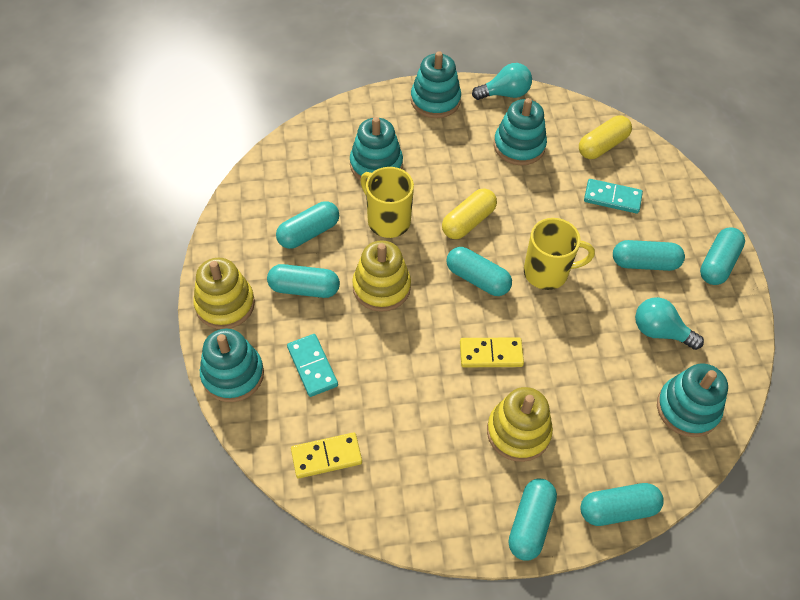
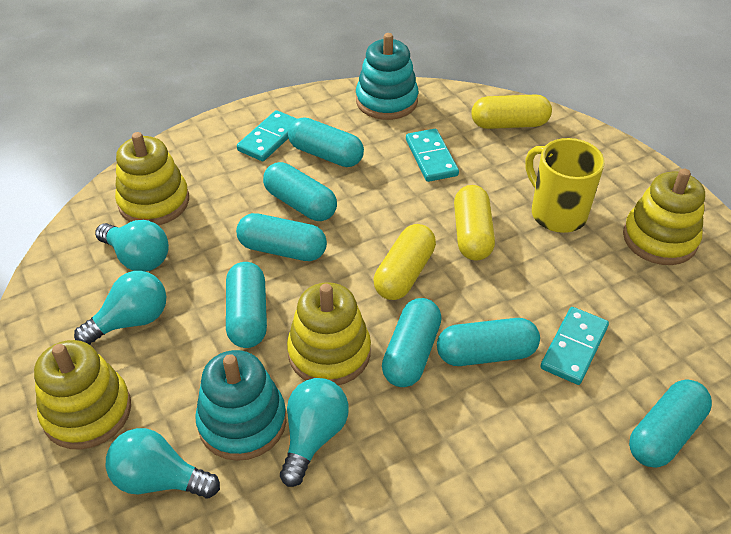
turquoise domino: 2 -> 3
turquoise light bulb: 2 -> 4
turquoise stacking toy: 5 -> 2
yellow capsule: 2 -> 3
yellow domino: 2 -> 0
yellow mug: 2 -> 1
yellow stacking toy: 3 -> 4

